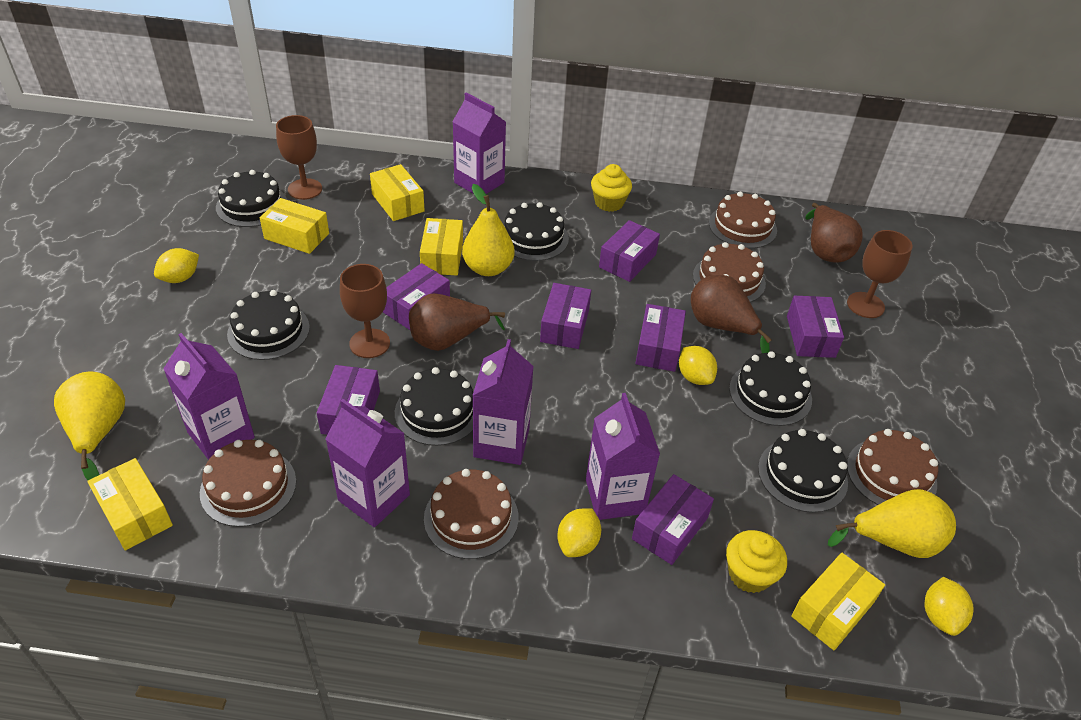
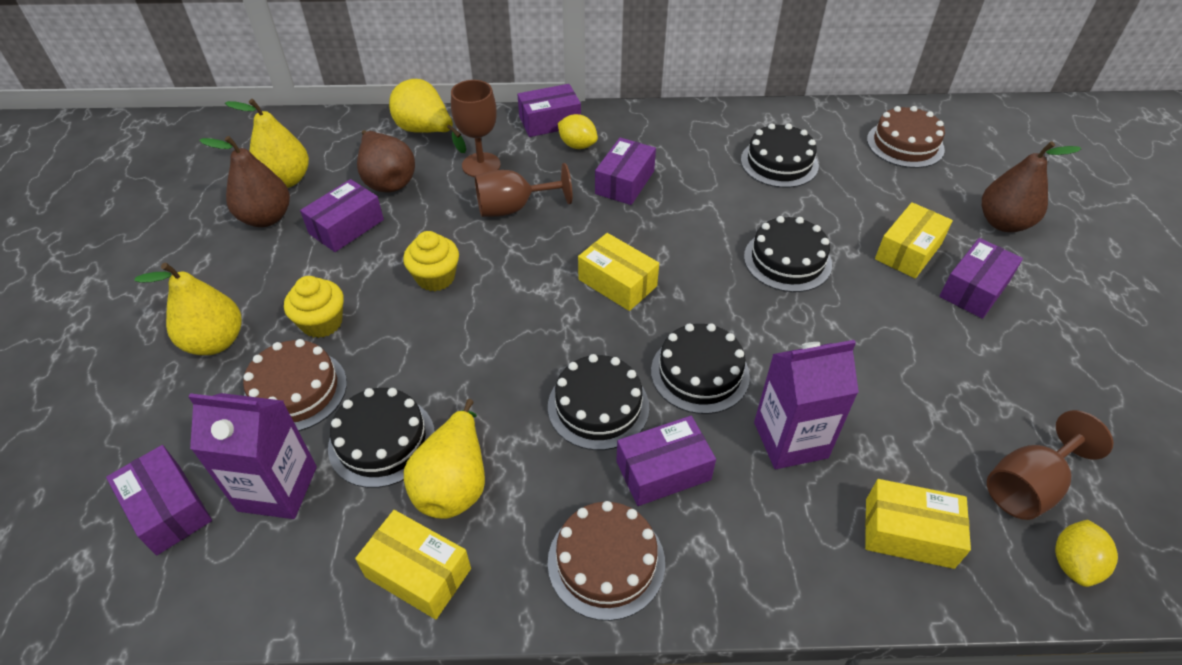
black cake: 6 -> 5
brown cake: 5 -> 3
purple box: 7 -> 6
purple carton: 5 -> 2
yellow box: 5 -> 4
yellow lemon: 4 -> 2
yellow pear: 3 -> 4

